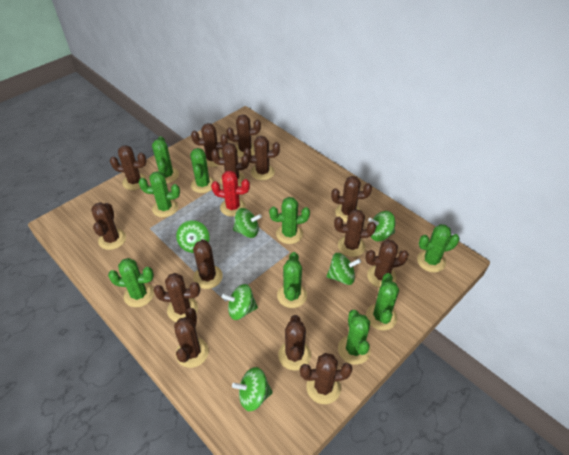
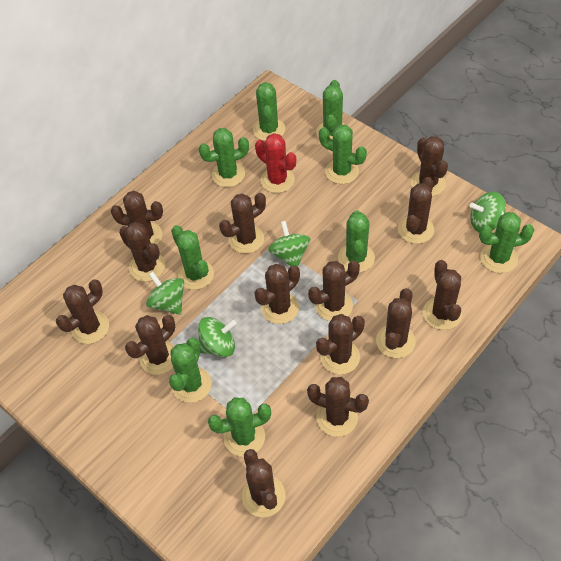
green spinning top: 6 -> 4

